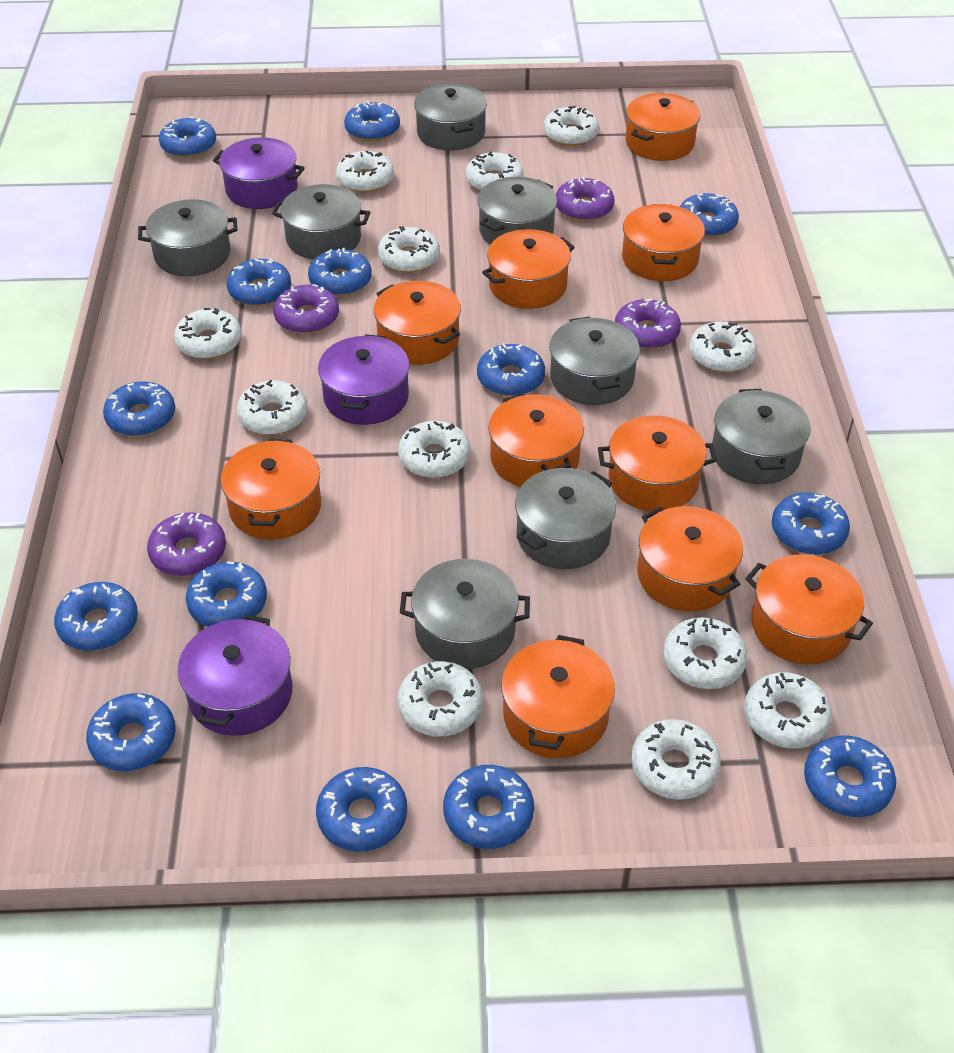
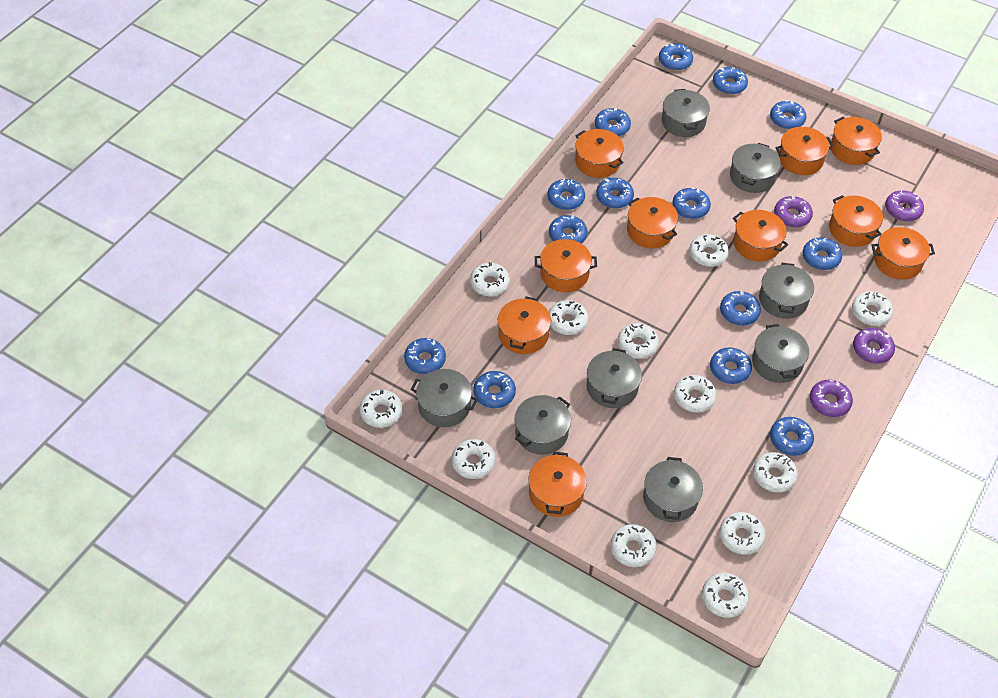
purple pot: 3 -> 0

